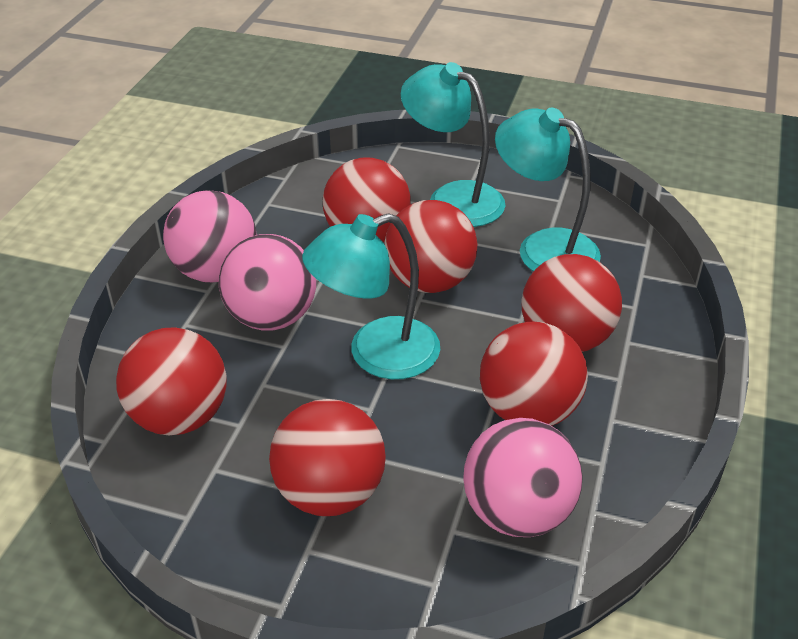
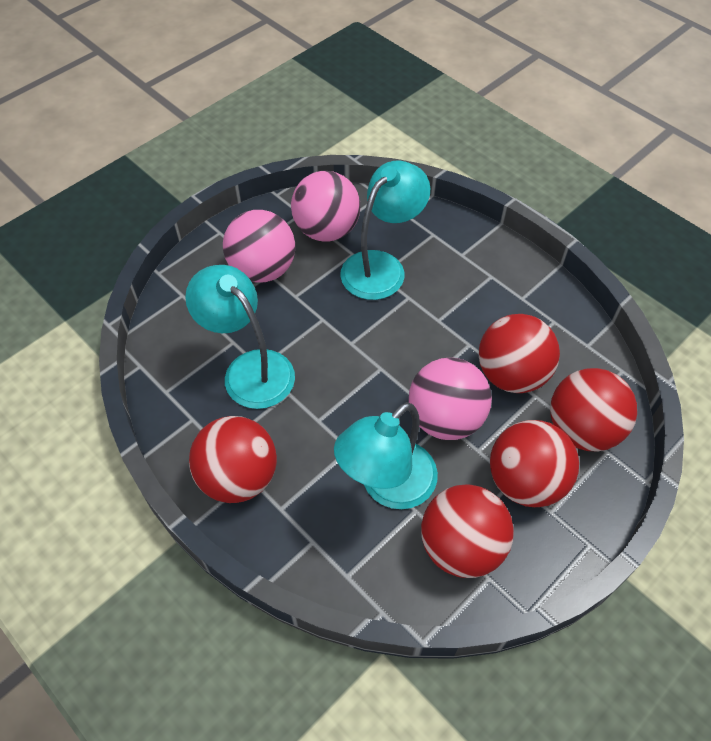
red ball: 6 -> 5

